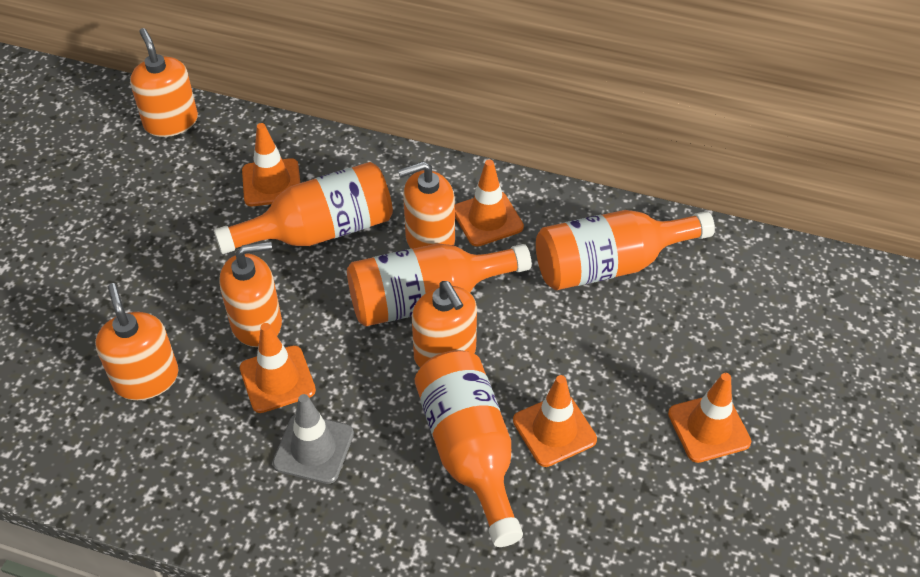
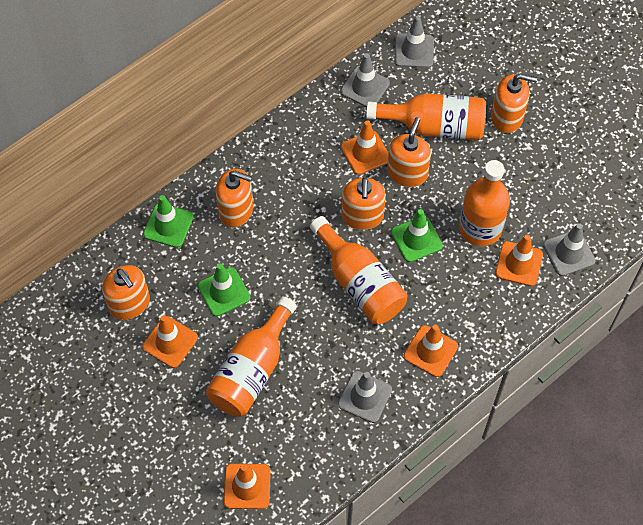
green traffic cone: 0 -> 3
grey traffic cone: 1 -> 4

